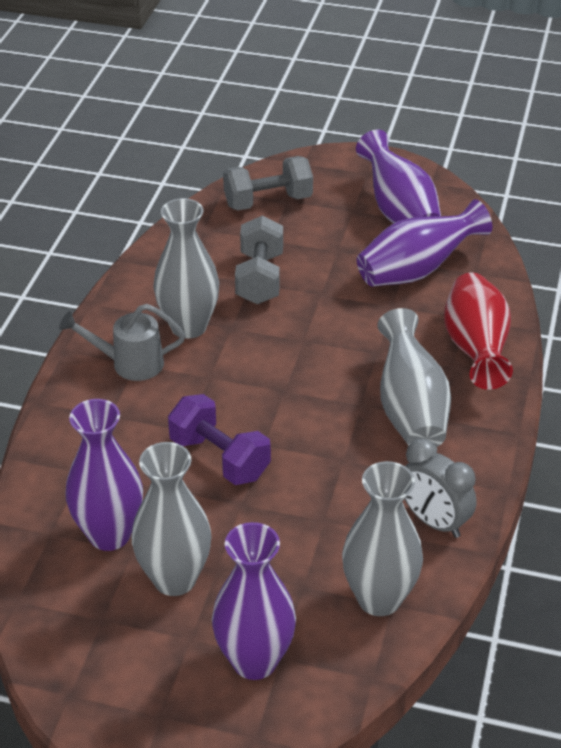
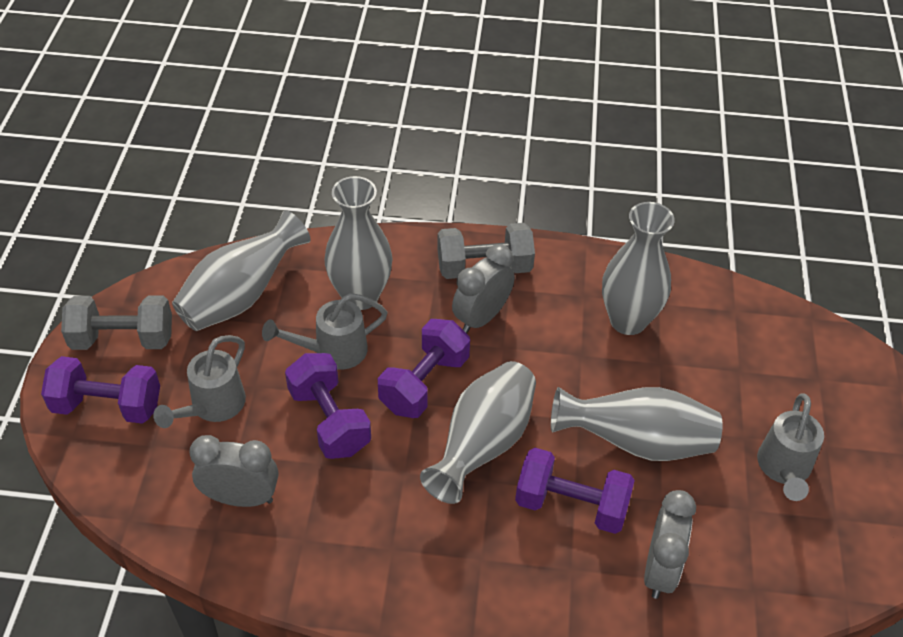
grey clock: 1 -> 3
grey vase: 4 -> 5
grey watering can: 1 -> 3
purple dumbbell: 1 -> 4
purple vase: 4 -> 0
red vase: 1 -> 0

